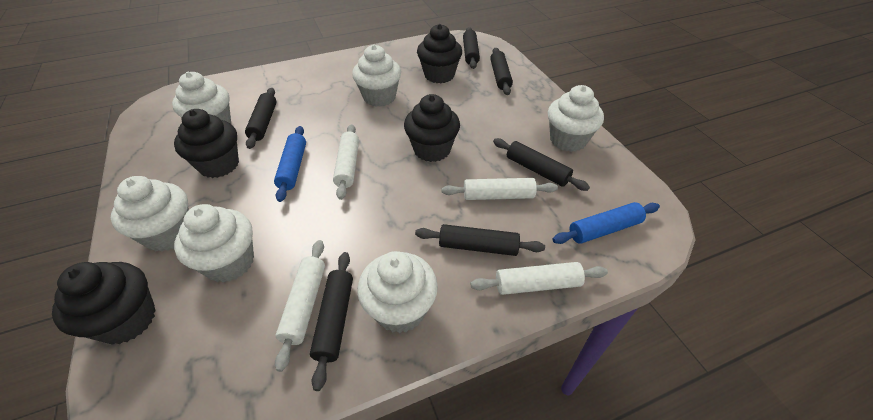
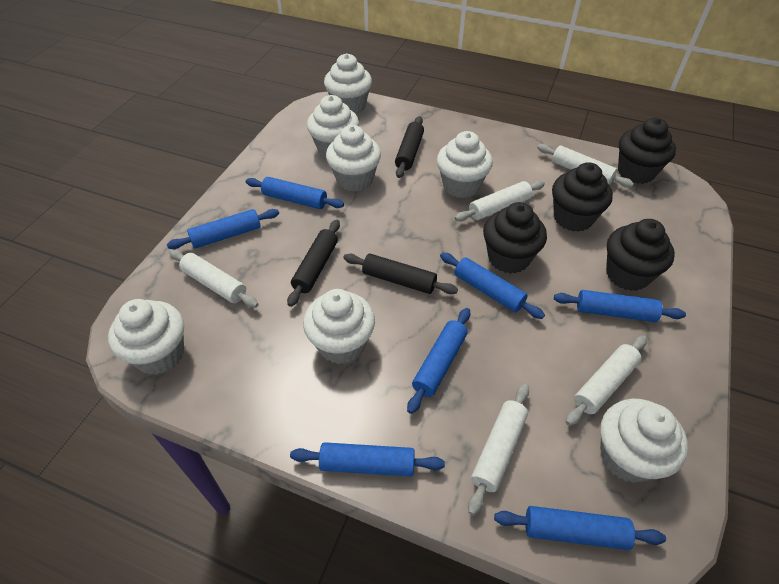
black rolling pin: 6 -> 3
blue rolling pin: 2 -> 7
white cupcake: 6 -> 7
white rolling pin: 4 -> 5

